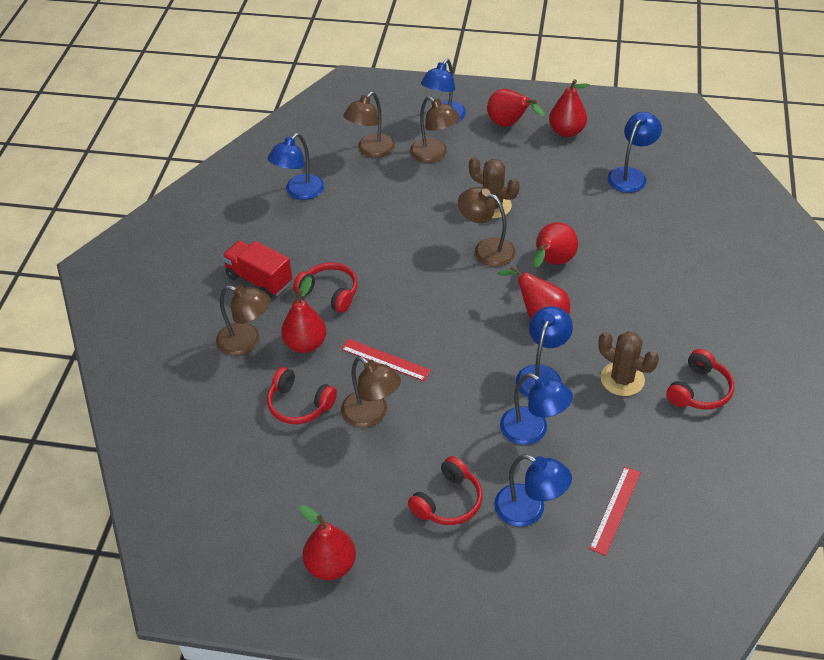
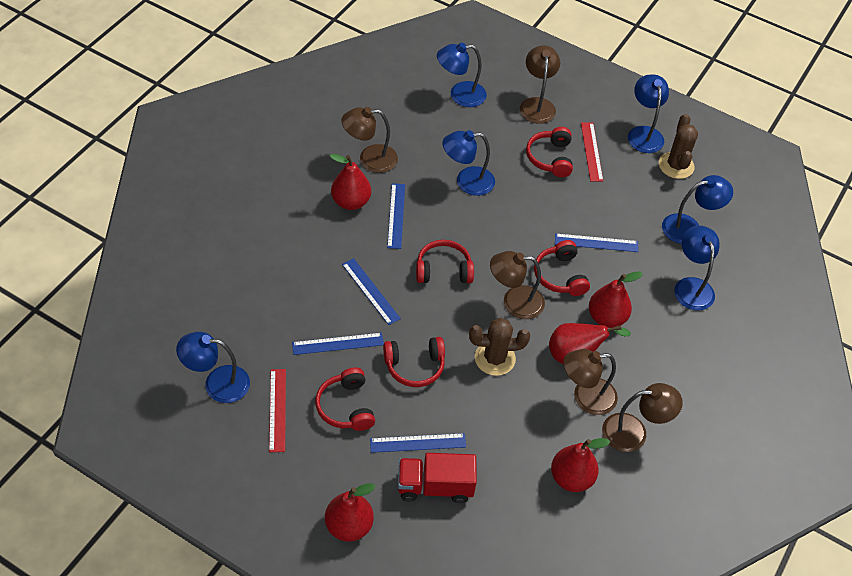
blue ruler: 0 -> 5
red headphones: 4 -> 5
red pear: 6 -> 5

